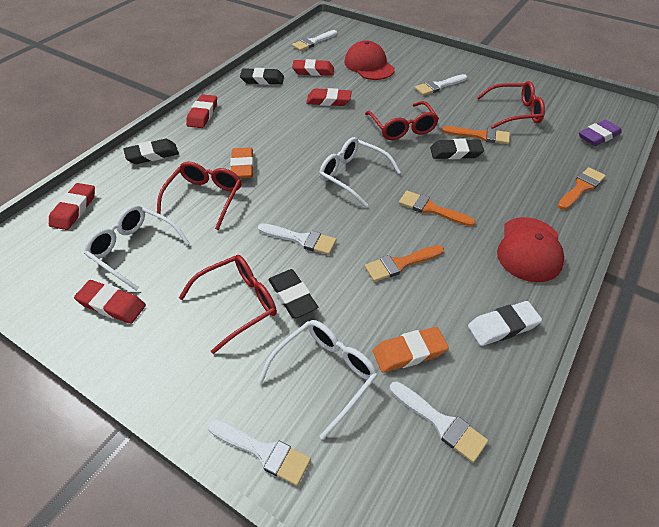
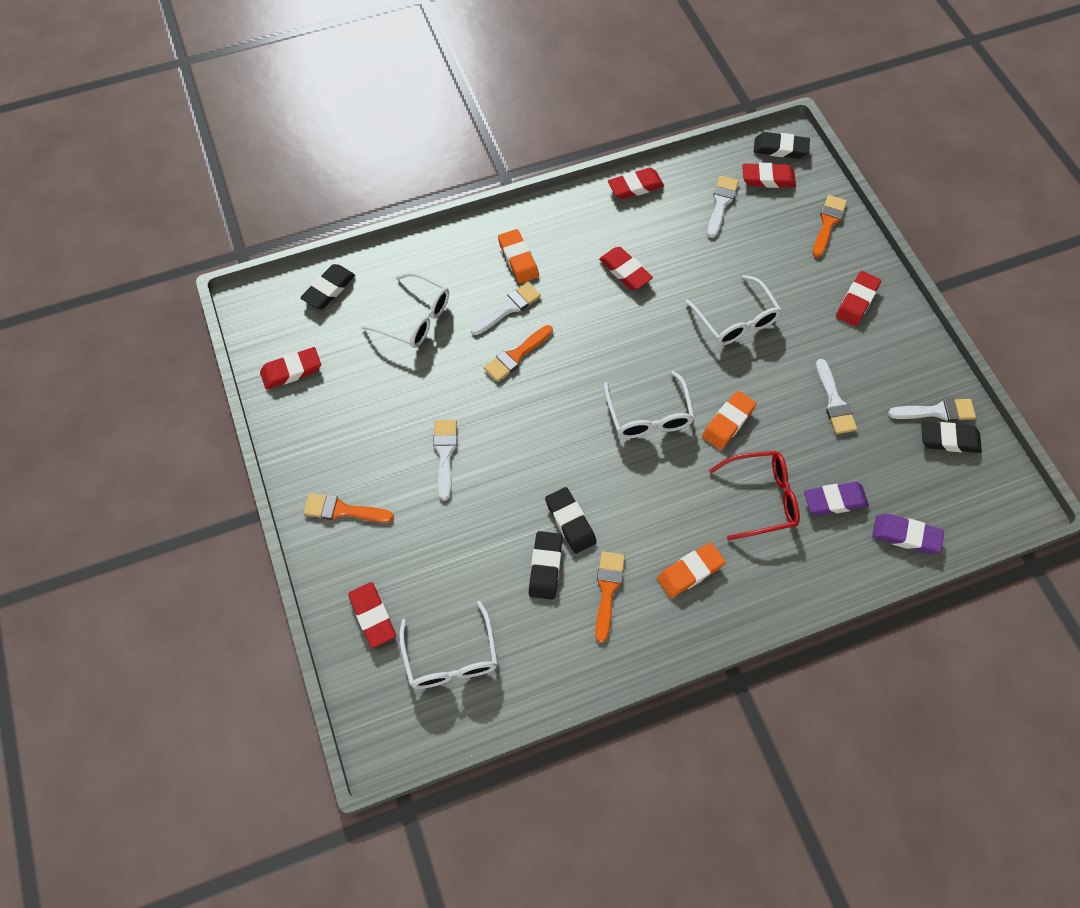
black eraser: 4 -> 5
orange eraser: 2 -> 3
purple eraser: 1 -> 2
red cap: 2 -> 0
red eraser: 5 -> 6
red glasses: 4 -> 1
white eraser: 1 -> 0
white glasses: 3 -> 4

